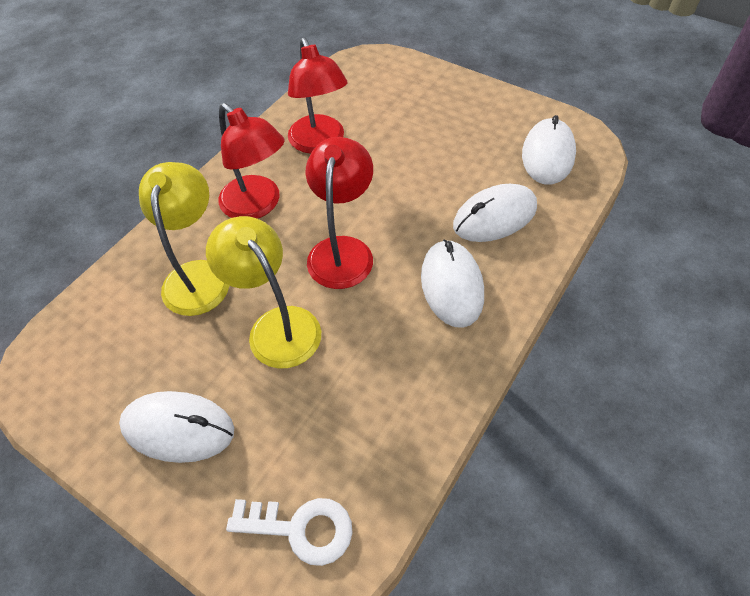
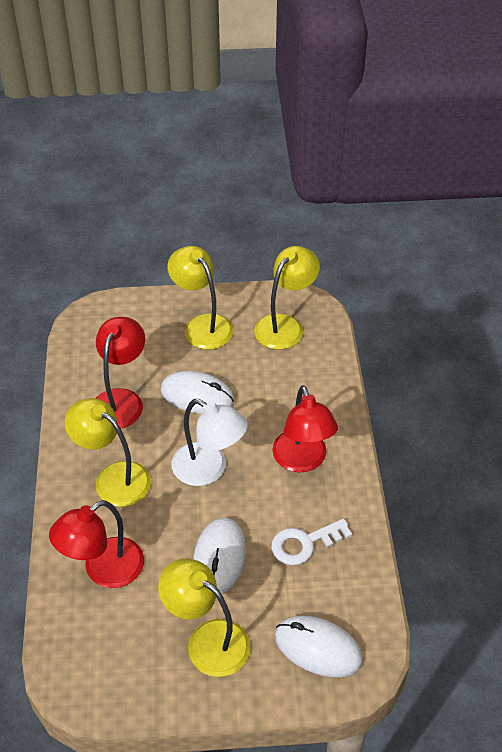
white lamp: 0 -> 1
white mouse: 4 -> 3
yellow lamp: 2 -> 4

